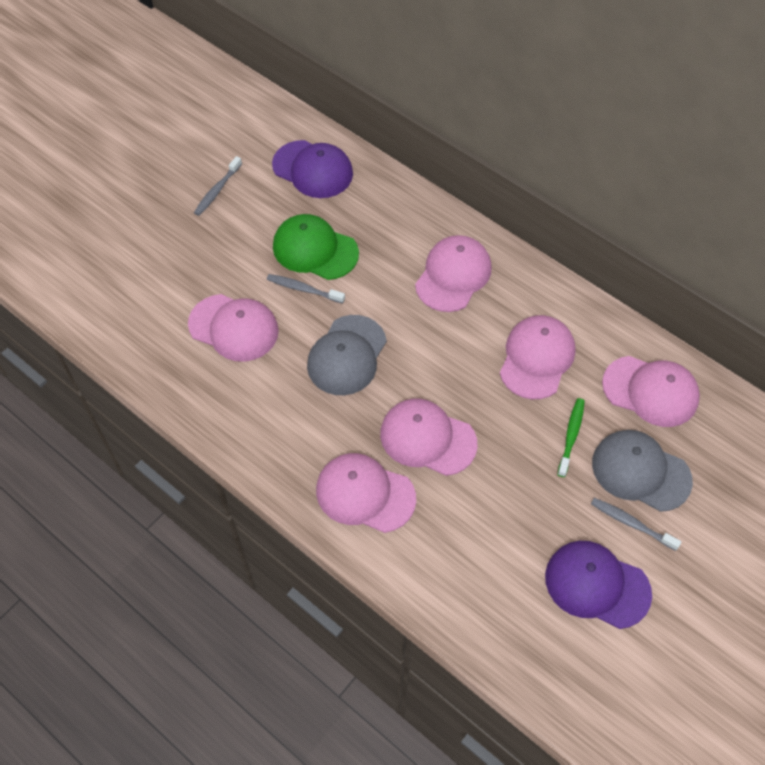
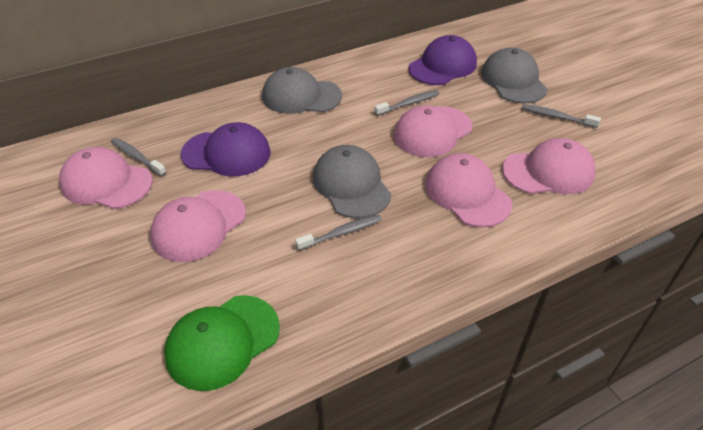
green toothbrush: 1 -> 0
grey cap: 2 -> 3
grey toothbrush: 3 -> 4
pink cap: 6 -> 5

